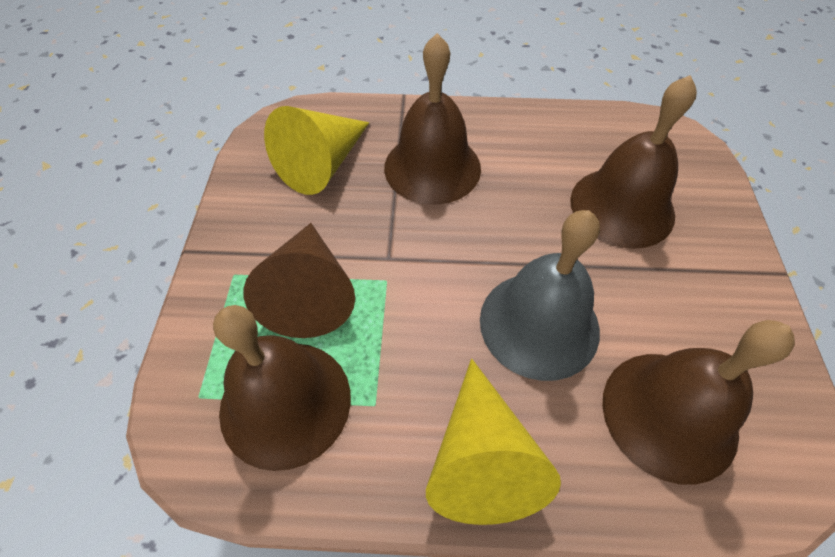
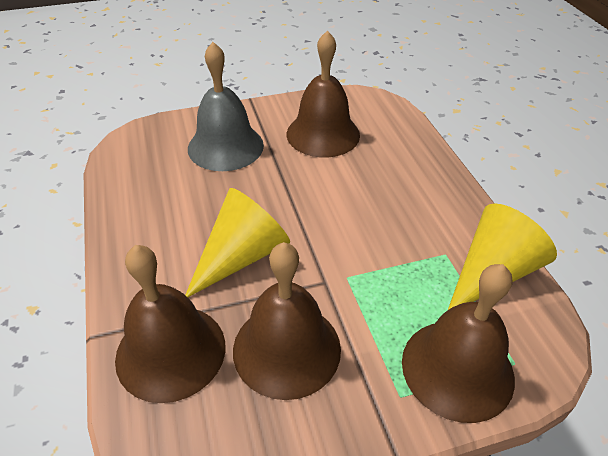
brown cone: 1 -> 0

